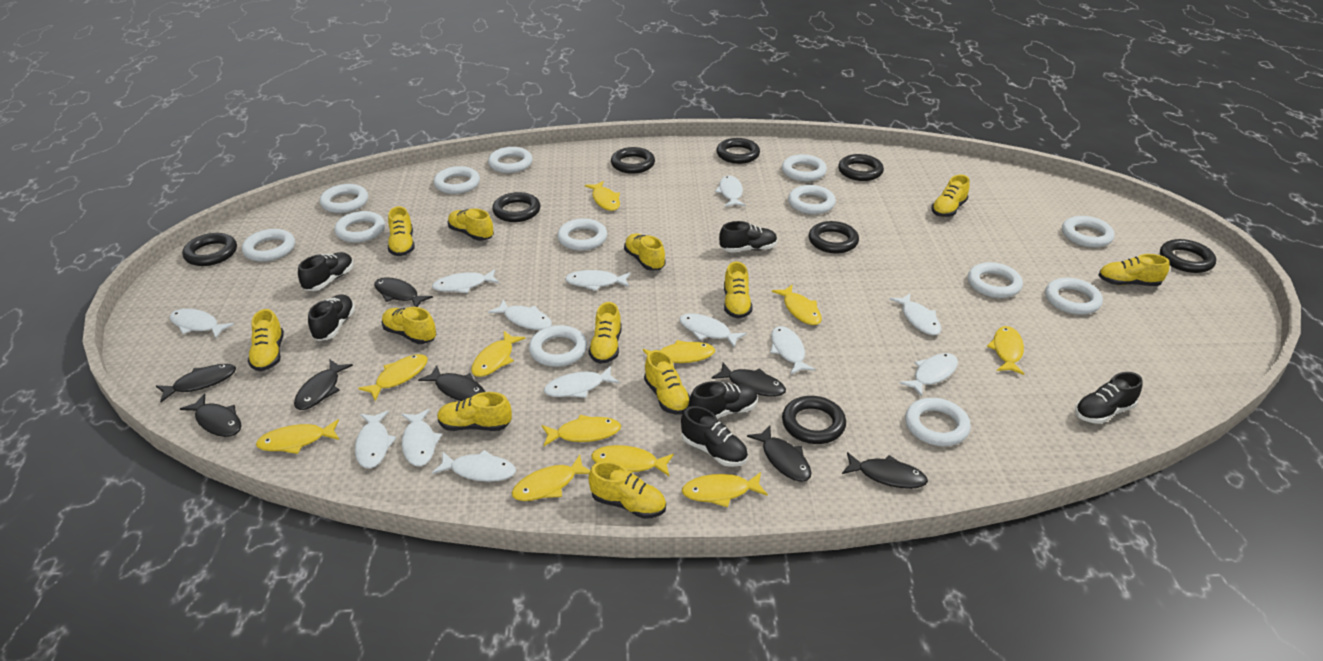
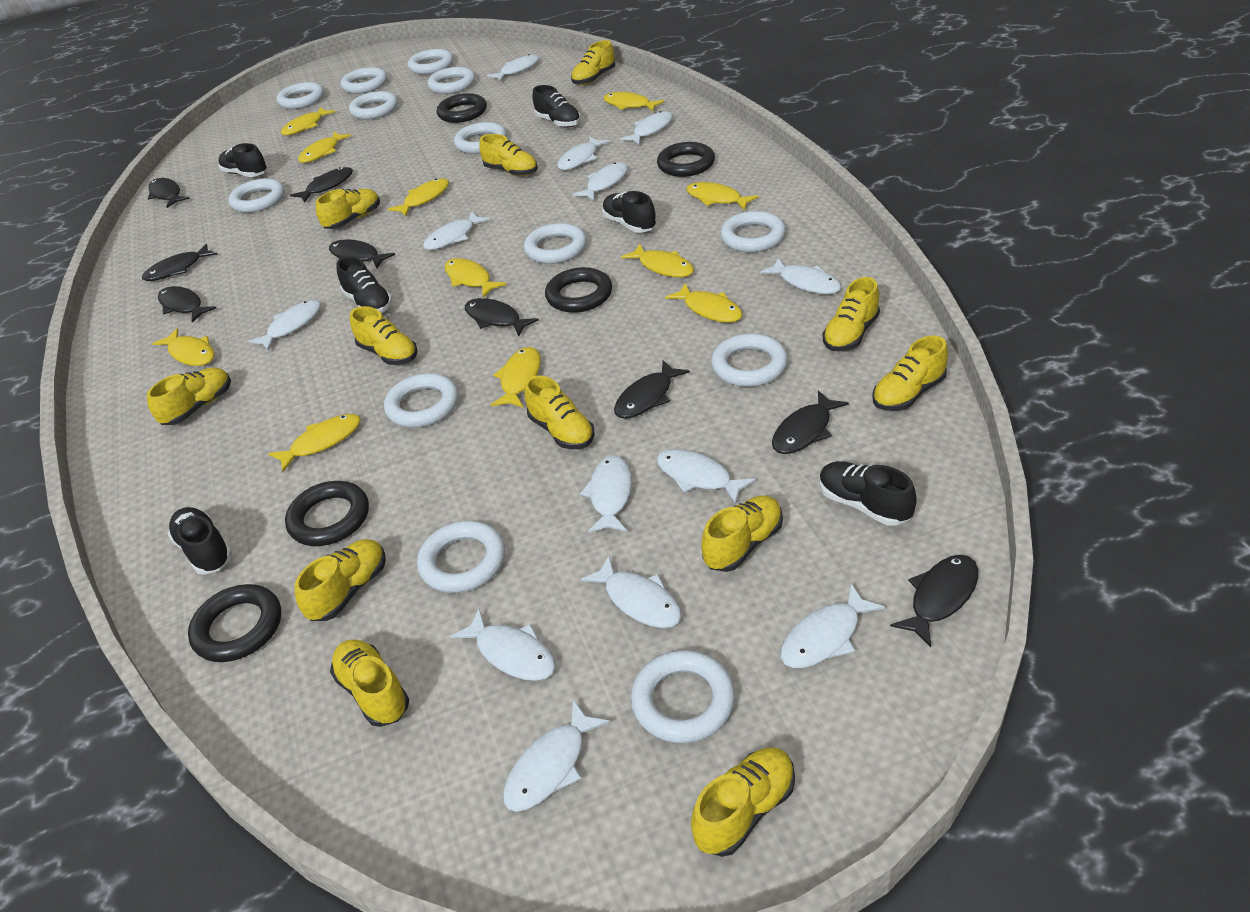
black fish: 8 -> 9
black ring: 8 -> 5

